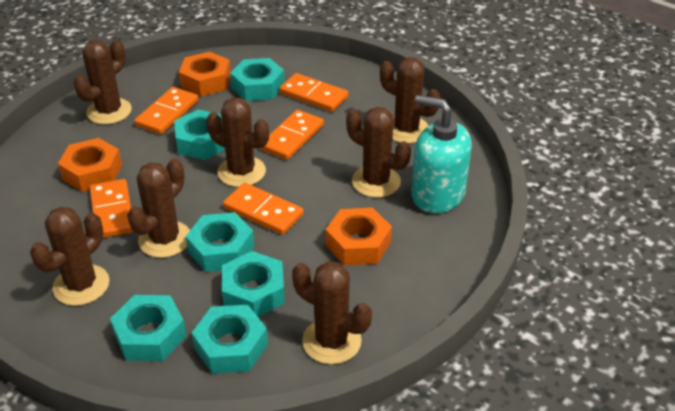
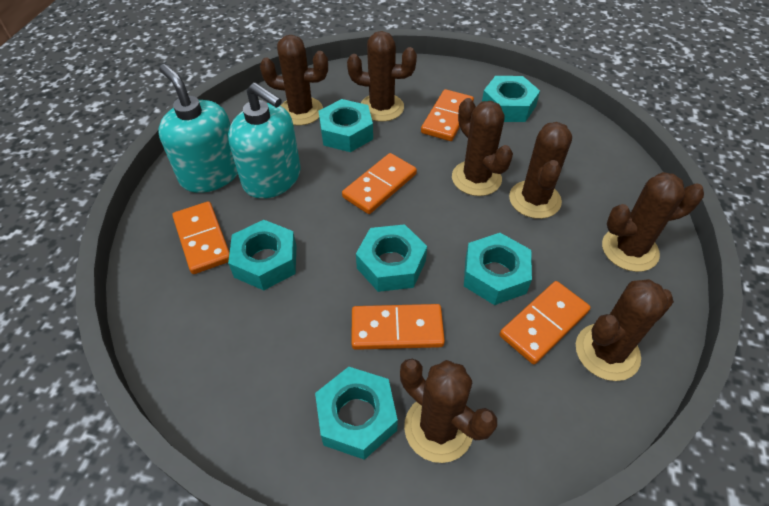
orange nut: 3 -> 0
turquoise soap dispenser: 1 -> 2

